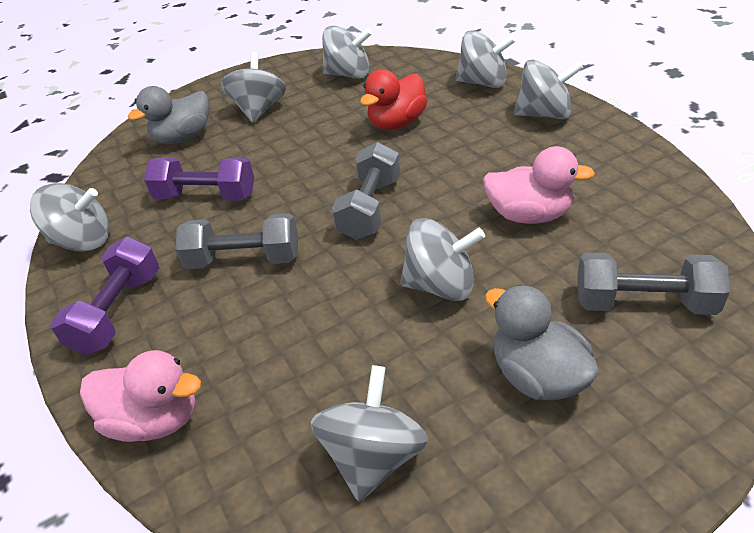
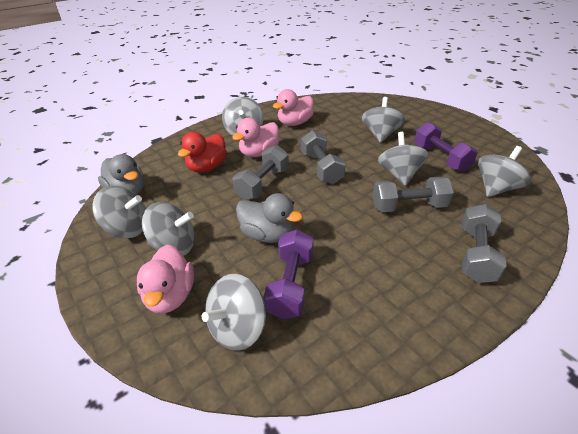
grey dumbbell: 3 -> 4
pink duck: 2 -> 3

